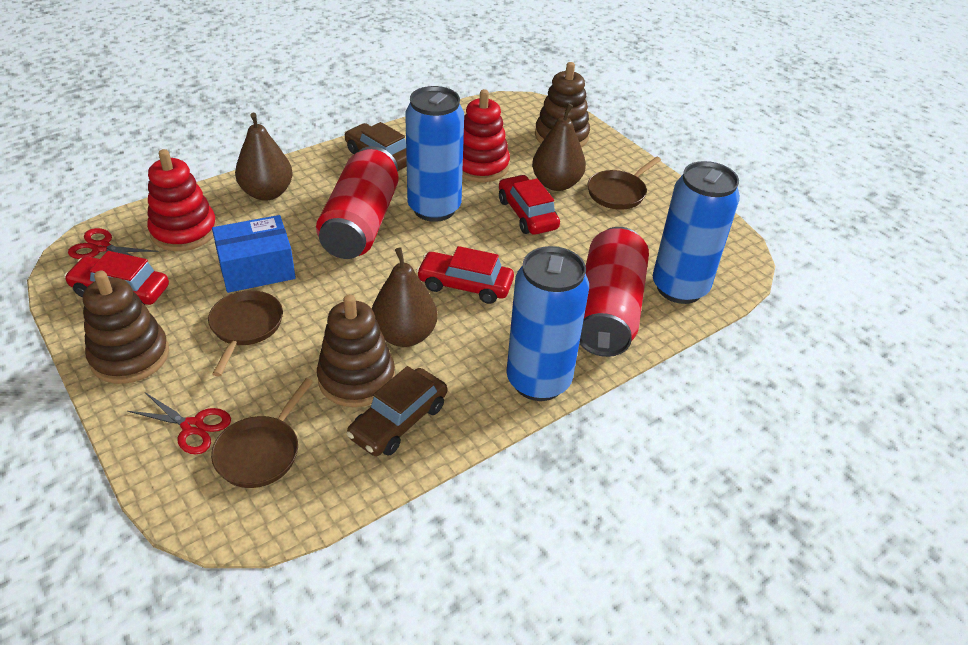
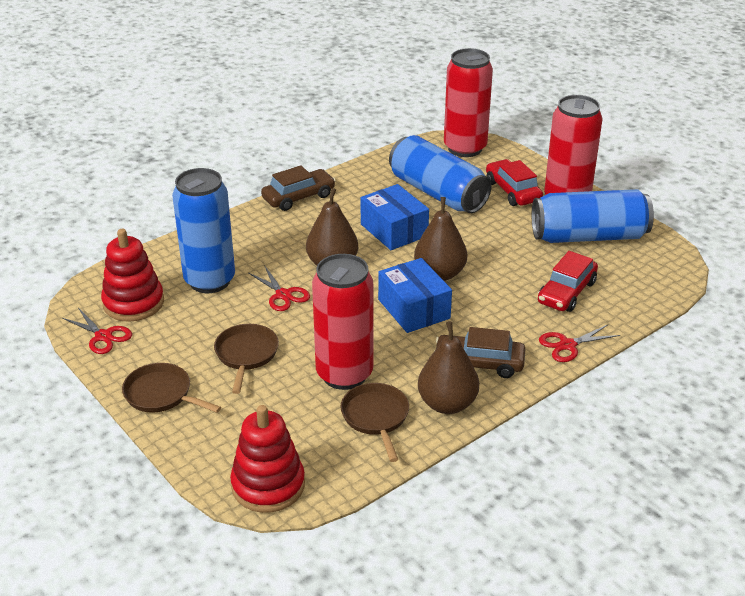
blue box: 1 -> 2
brown stacking toy: 3 -> 0
red can: 2 -> 3
red car: 3 -> 2
red scissors: 2 -> 3

